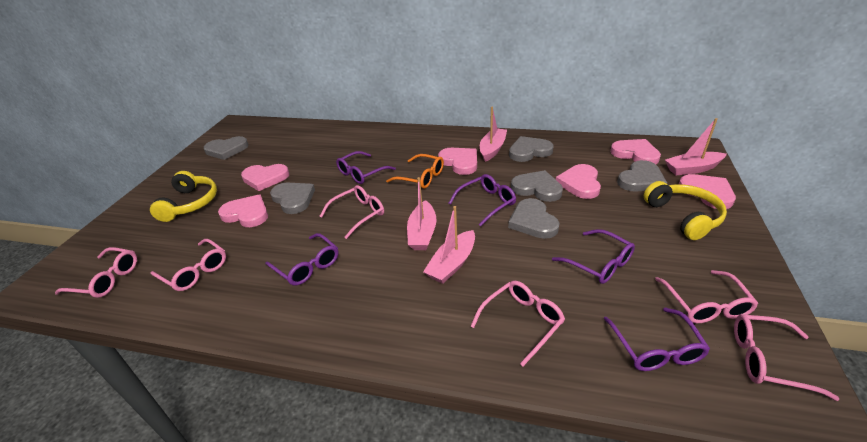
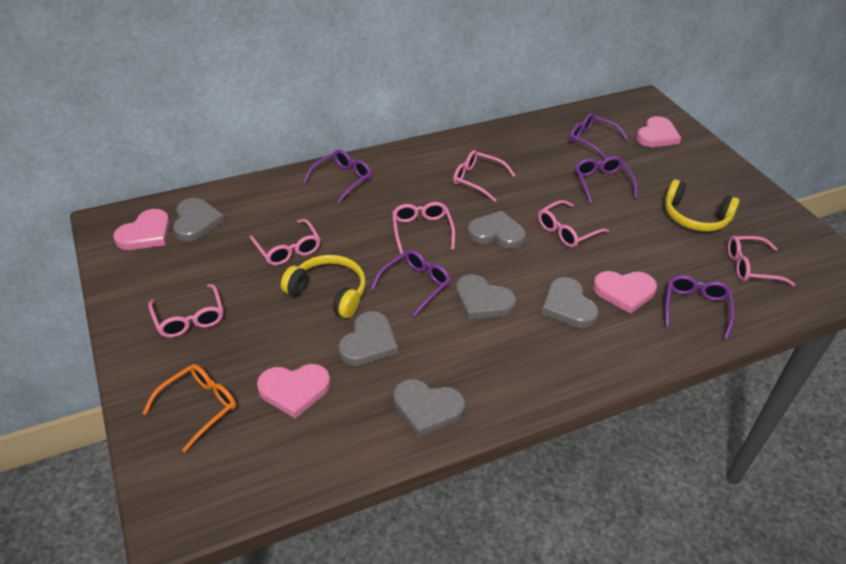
pink boat: 4 -> 0
pink heart: 6 -> 4

